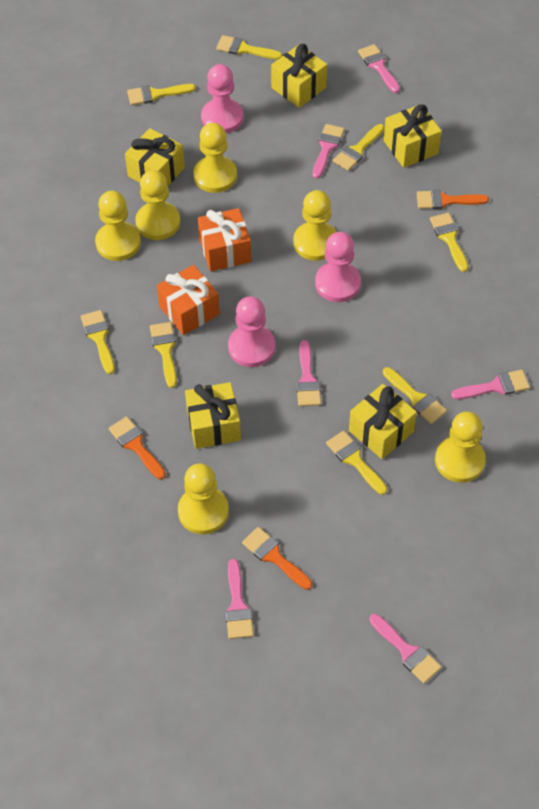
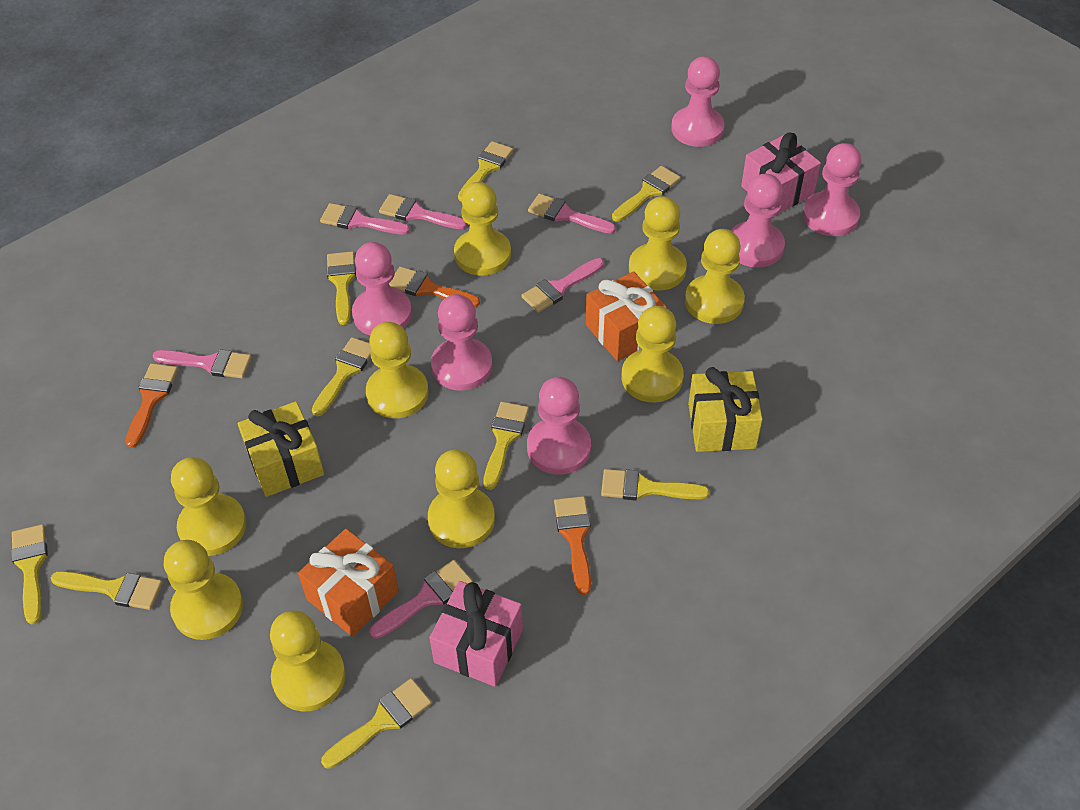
pink gift: 0 -> 2
pink pawn: 3 -> 6
yellow brush: 8 -> 9
yellow gift: 5 -> 2
yellow pawn: 6 -> 9

